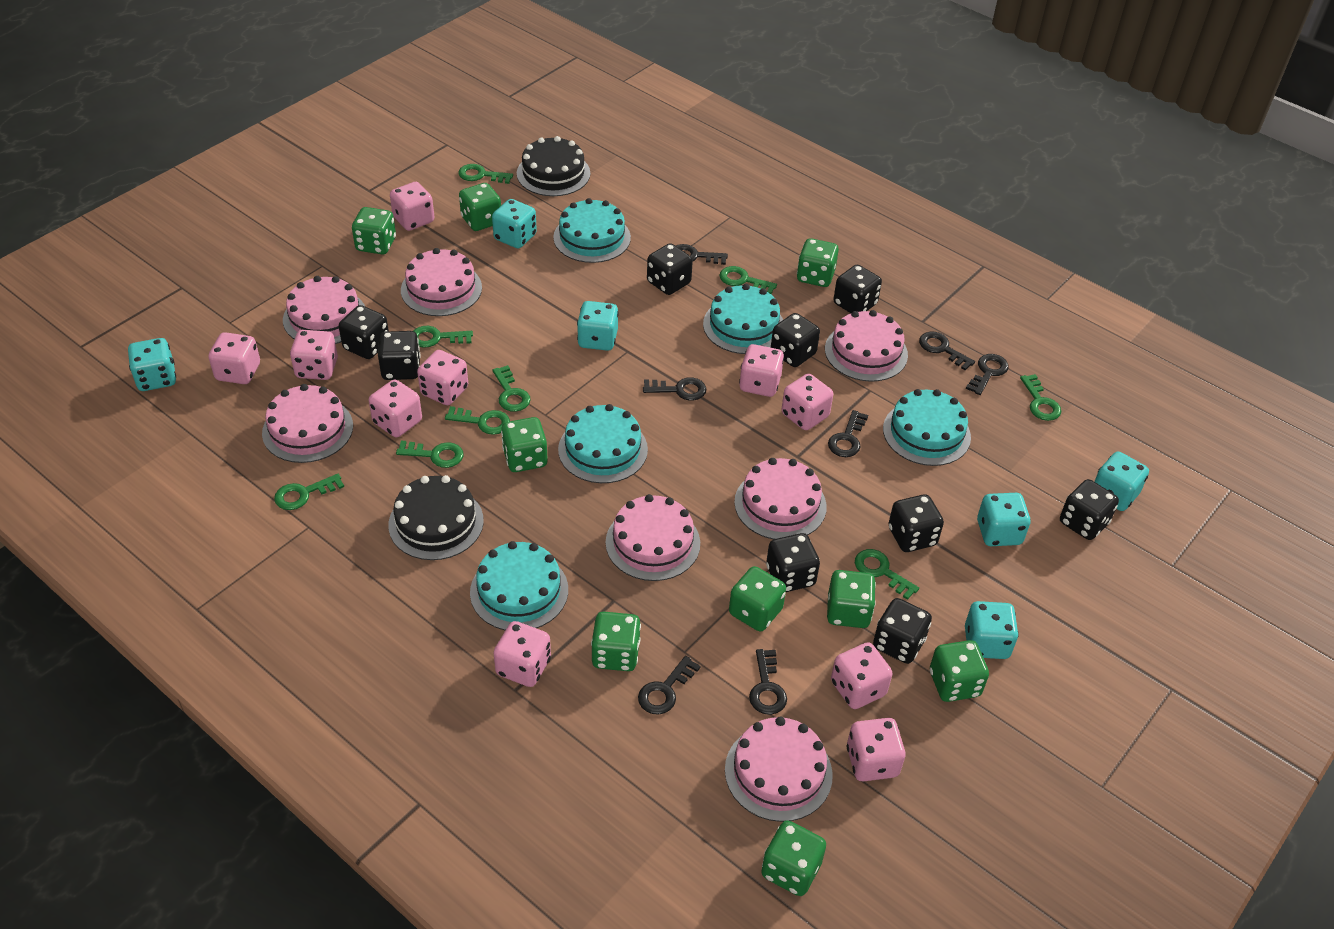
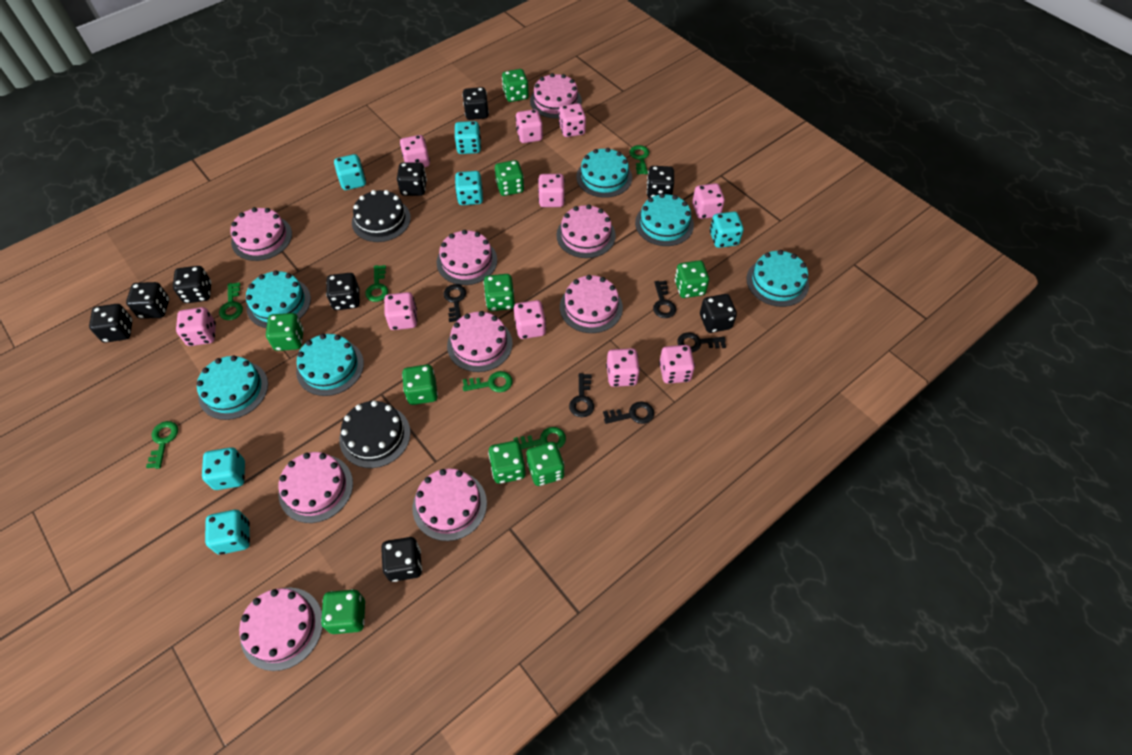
black key: 7 -> 5
green key: 9 -> 6
pink cake: 7 -> 9
turquoise cake: 5 -> 6

